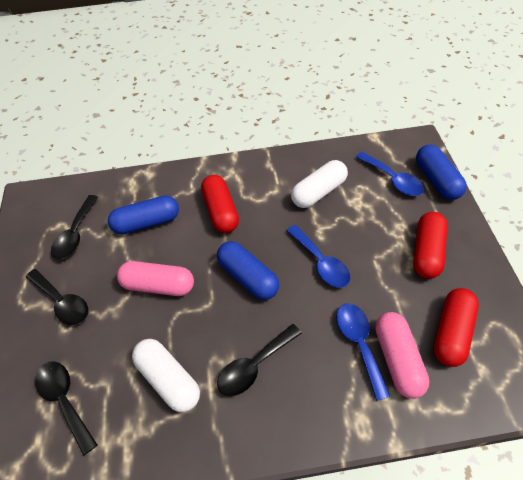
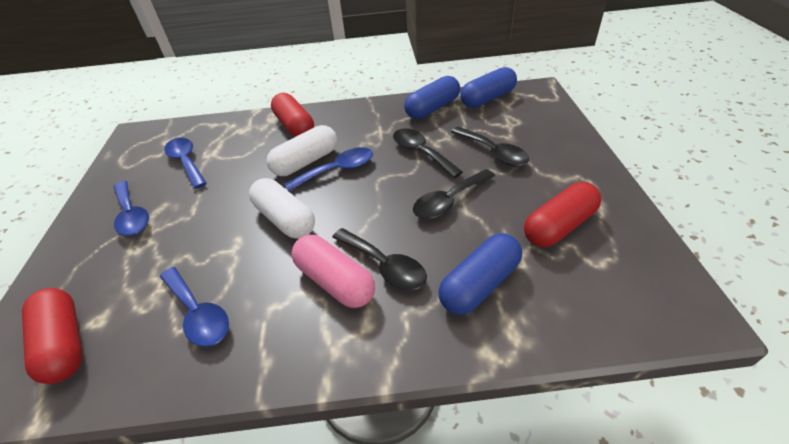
blue spoon: 3 -> 4
pink capsule: 2 -> 1

